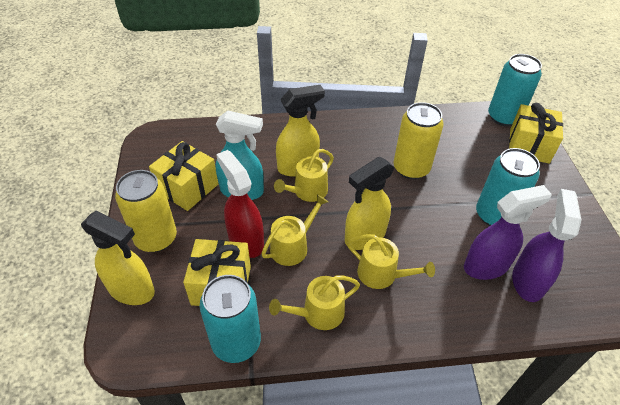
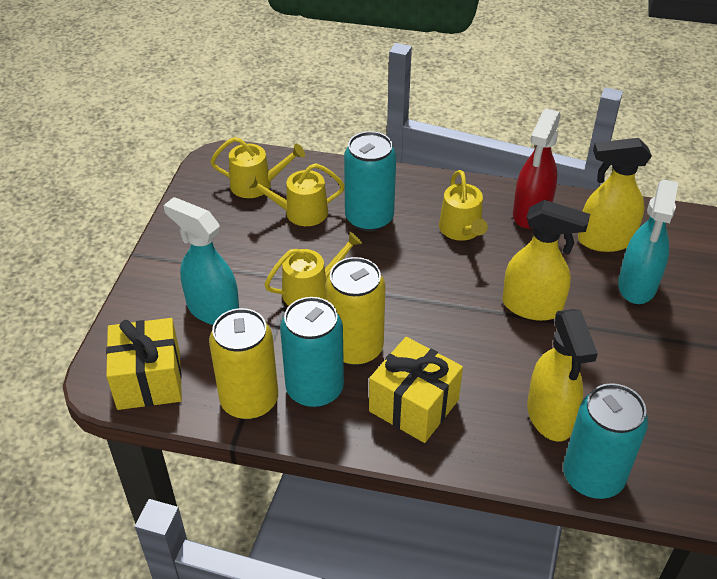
purple spray bottle: 2 -> 0
turquoise spray bottle: 1 -> 2
yellow gift: 3 -> 2

